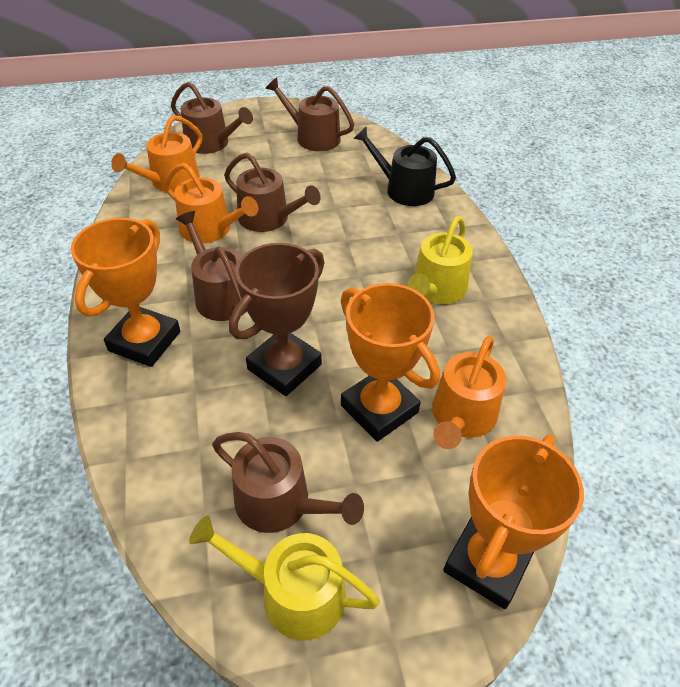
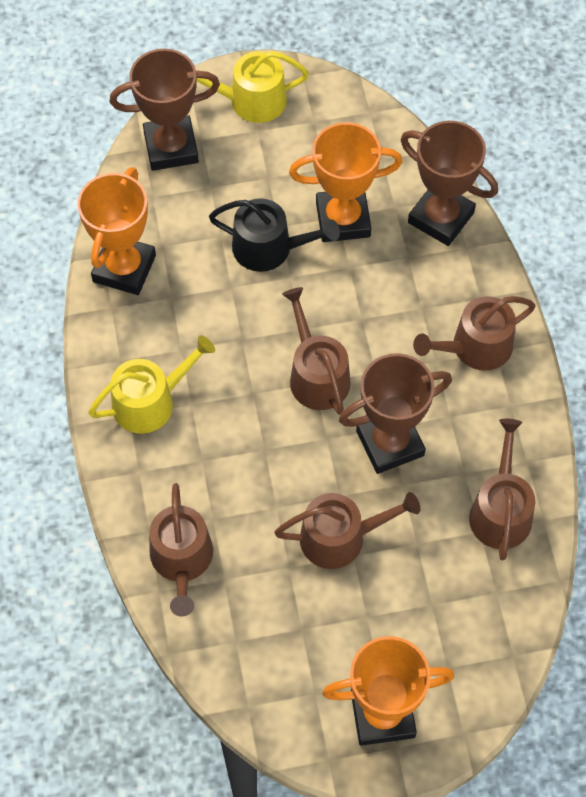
brown trophy: 1 -> 3
orange watering can: 3 -> 0

